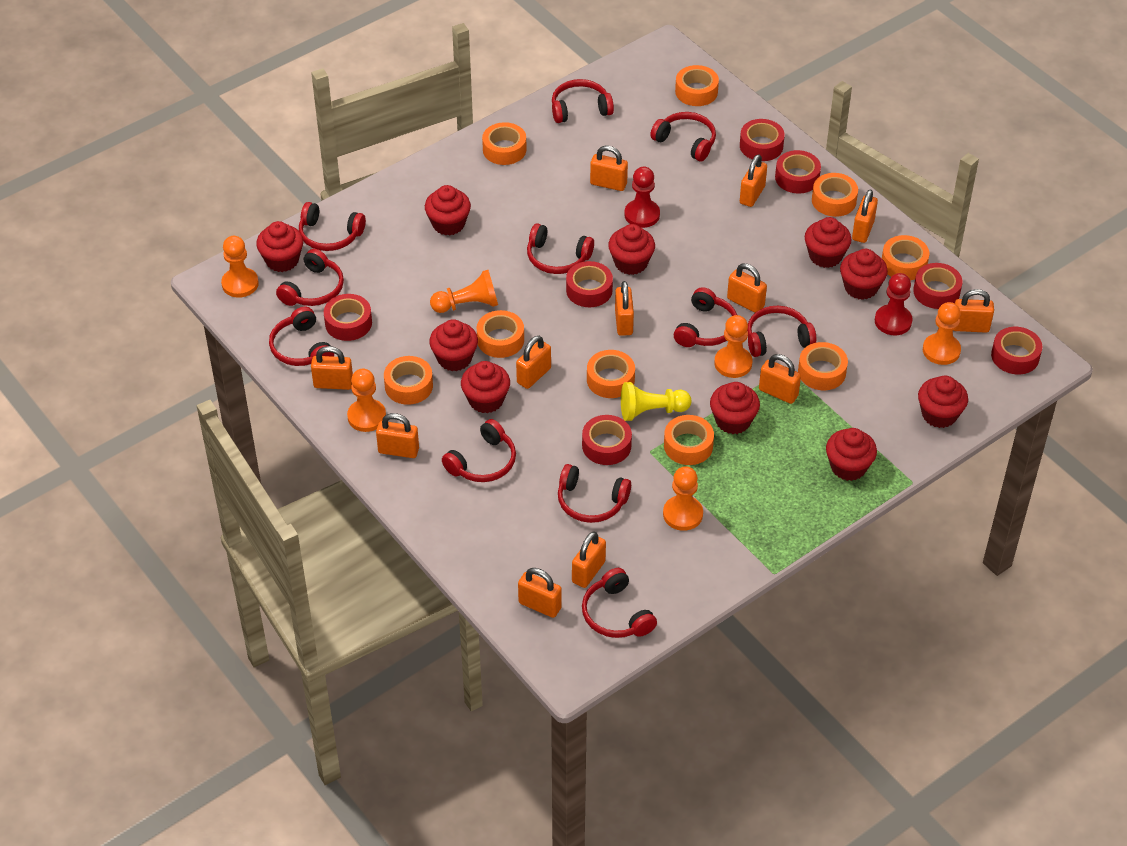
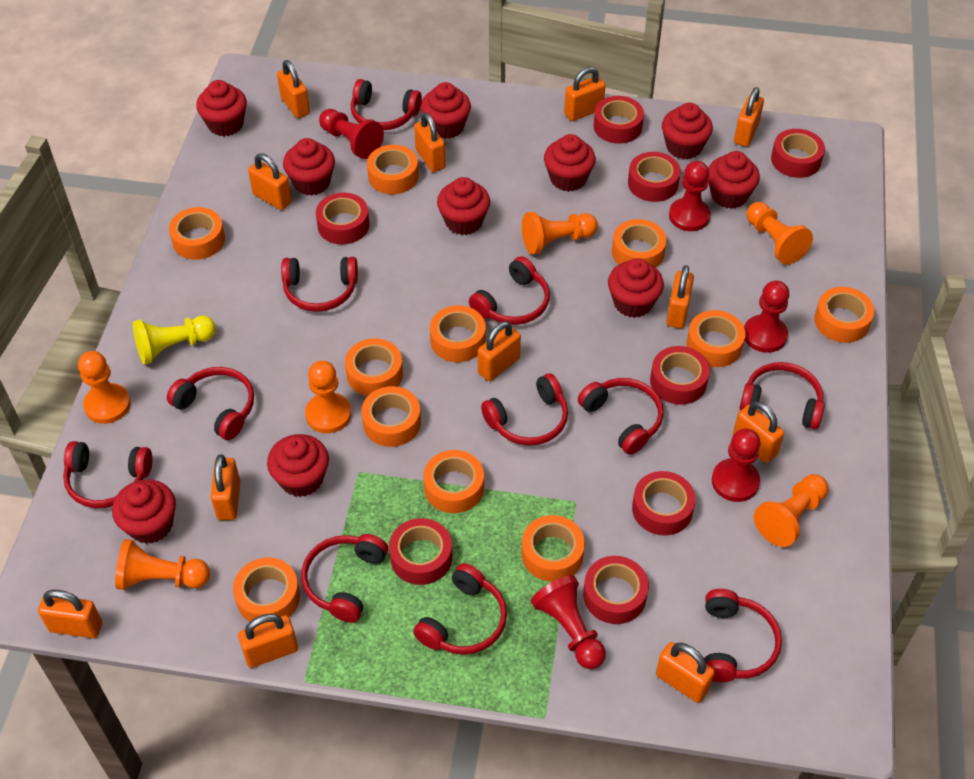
orange tape: 9 -> 11
red pawn: 2 -> 5
red tape: 7 -> 8

